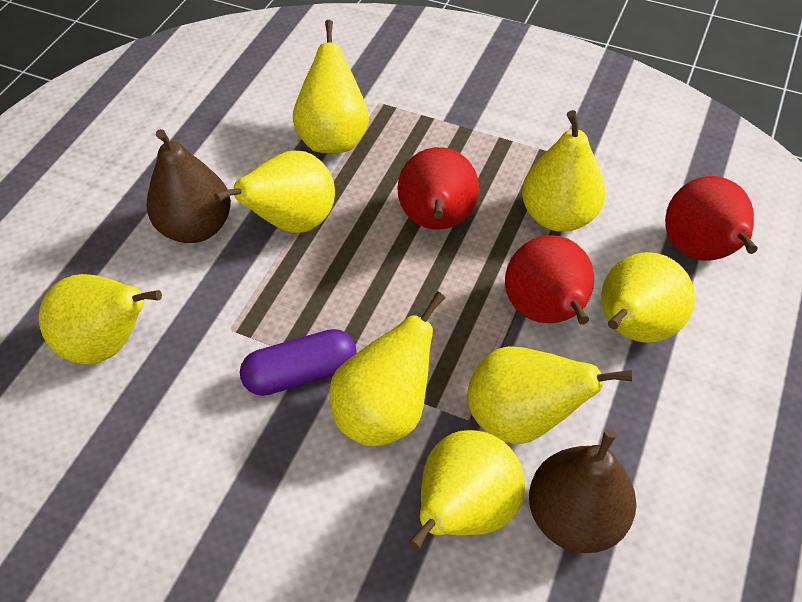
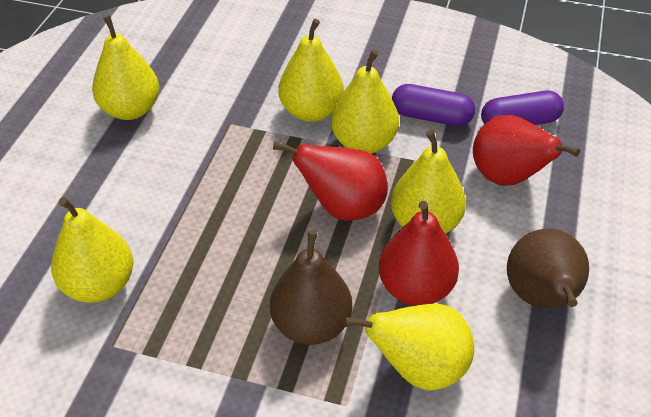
purple capsule: 1 -> 2
yellow pear: 8 -> 6

